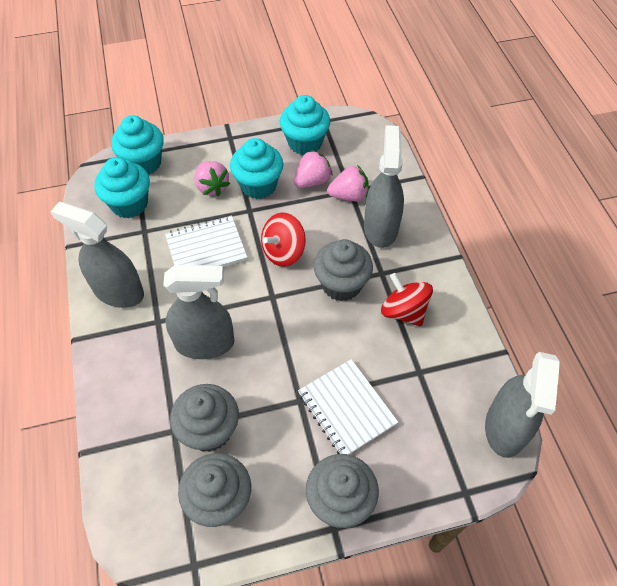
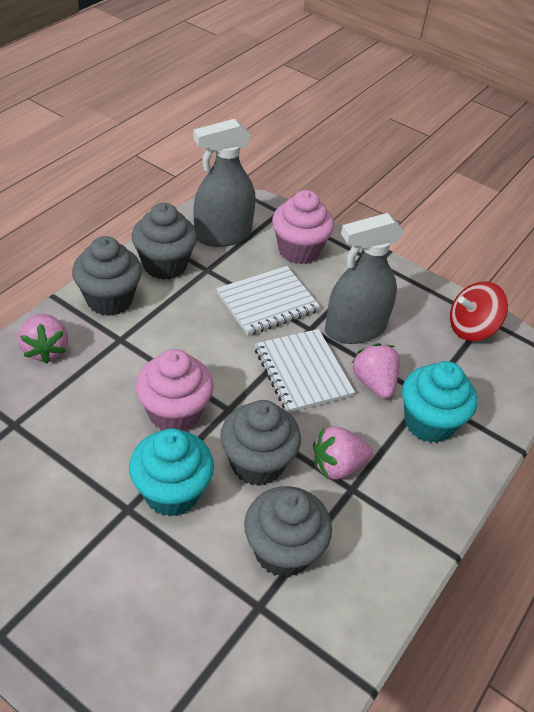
grey spray bottle: 4 -> 2
pink cupcake: 0 -> 2
red spinning top: 2 -> 1
turquoise cupcake: 4 -> 2

